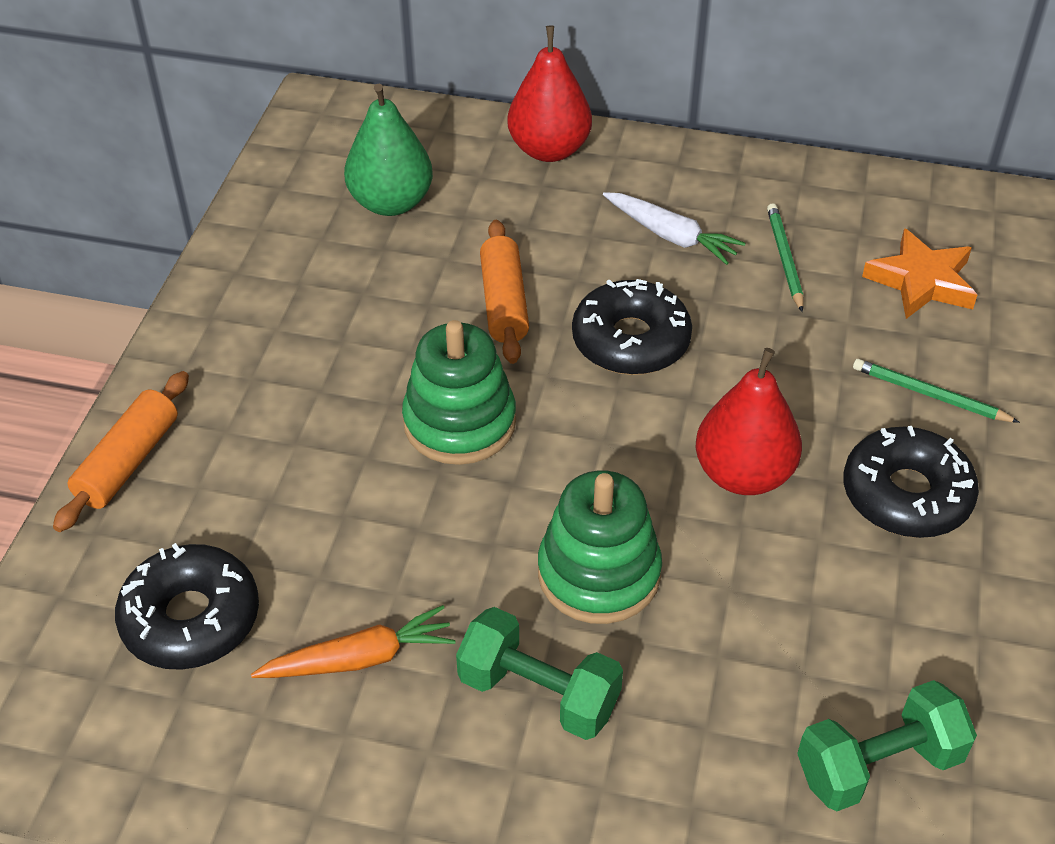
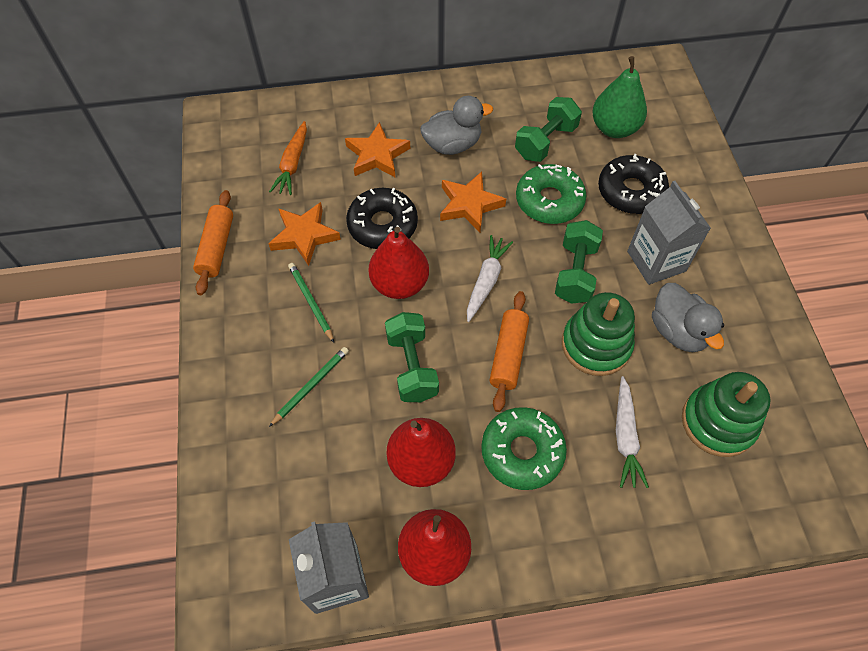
black donut: 3 -> 2
green donut: 0 -> 2
green dumbbell: 2 -> 3
grey carton: 0 -> 2
grey duck: 0 -> 2
orange star: 1 -> 3
red pear: 2 -> 3
white carrot: 1 -> 2

